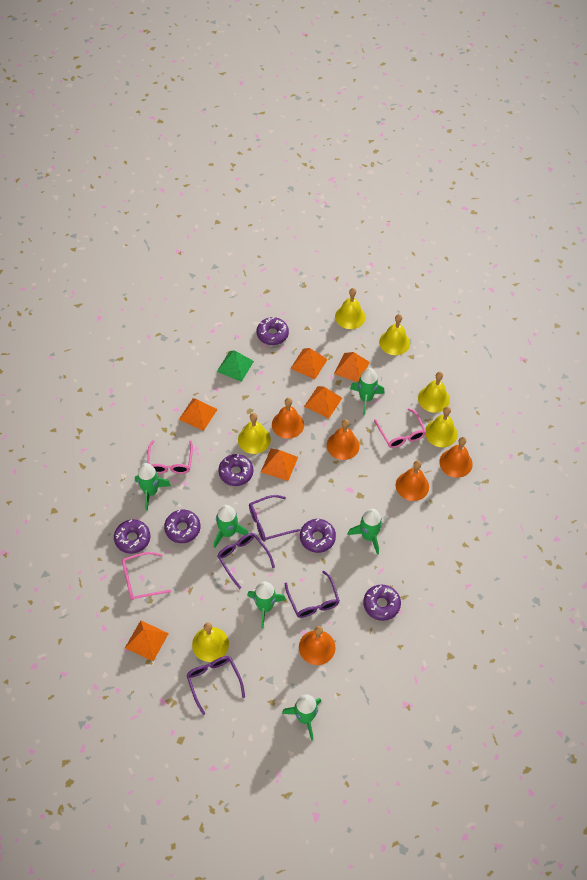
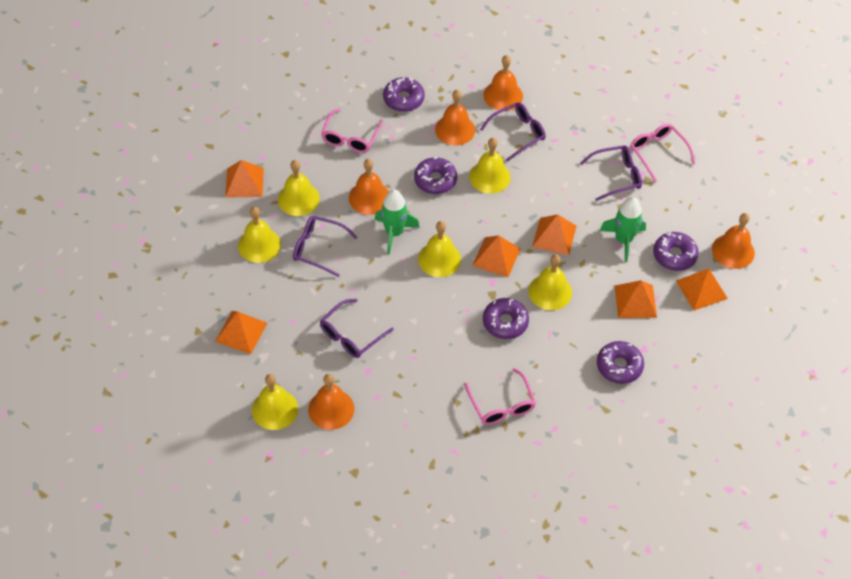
green pyramid: 1 -> 0
green rocket: 6 -> 2
purple donut: 6 -> 5

